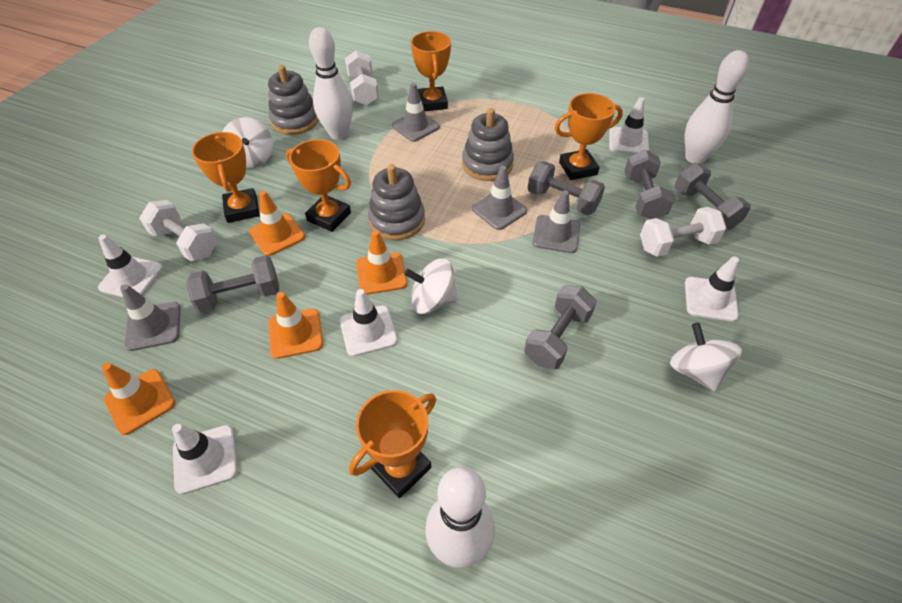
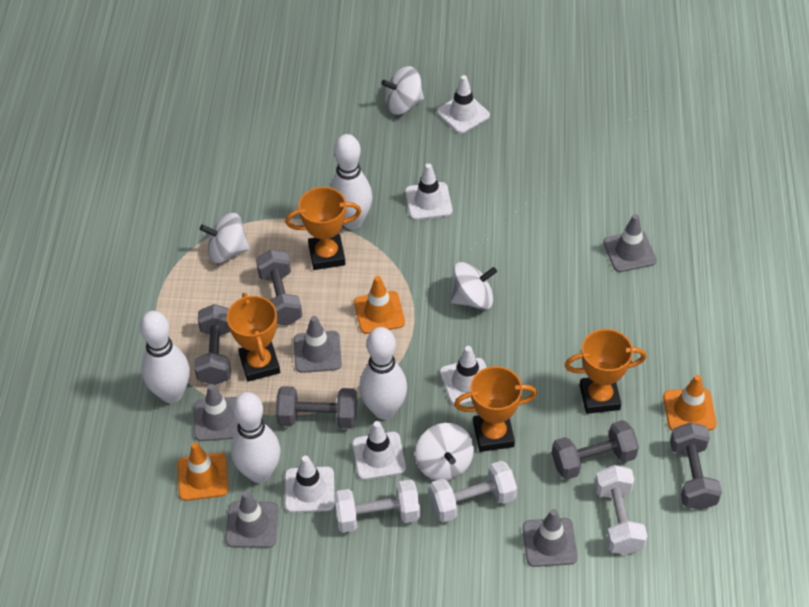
grey stacking toy: 3 -> 0
grey traffic cone: 4 -> 5
orange traffic cone: 4 -> 3
orange trophy: 5 -> 4
white bowling pin: 3 -> 4
white spinning top: 3 -> 4

